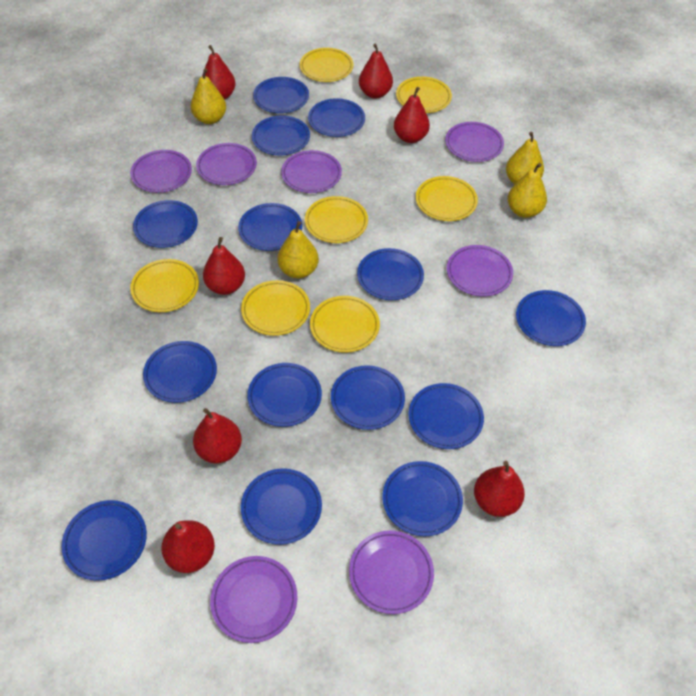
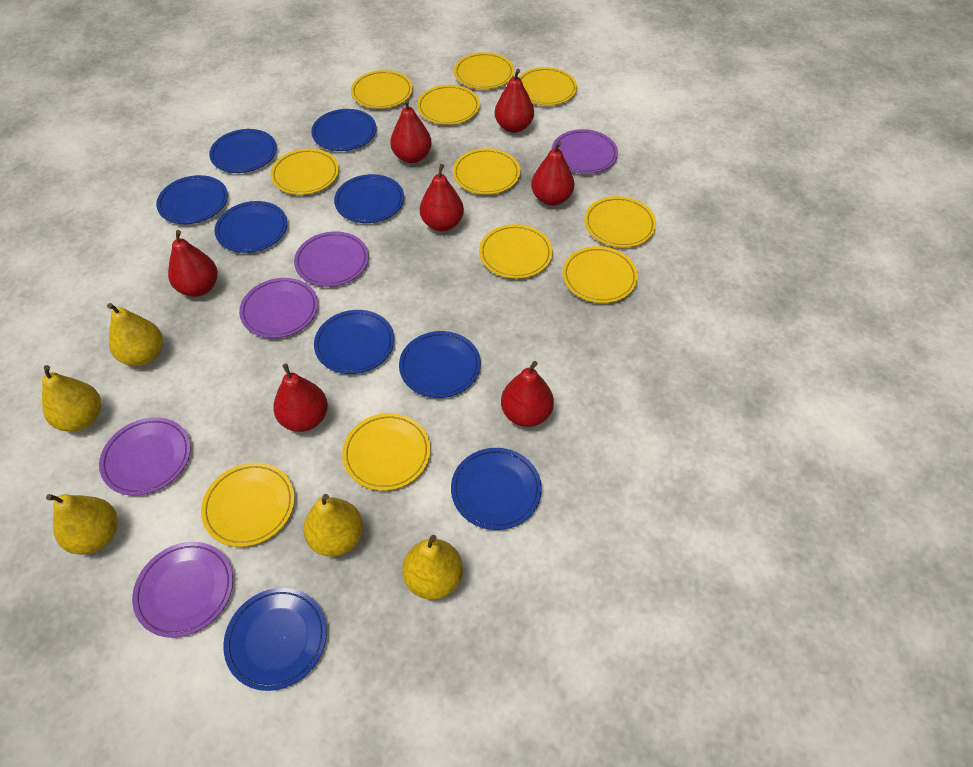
blue plate: 14 -> 9
purple plate: 7 -> 5
yellow pear: 4 -> 5
yellow plate: 7 -> 11

